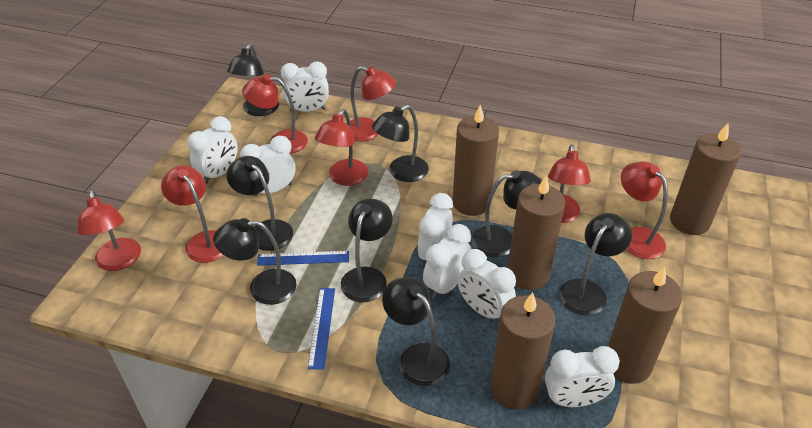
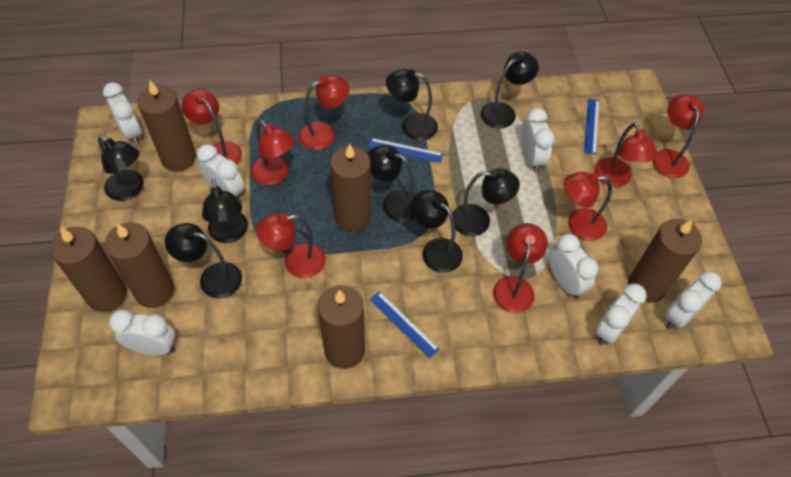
blue ruler: 2 -> 3
brown candle: 5 -> 6
red lamp: 7 -> 8

